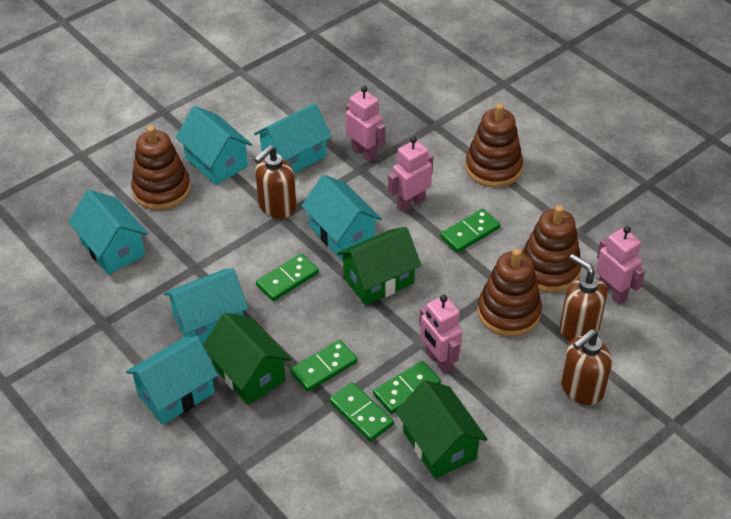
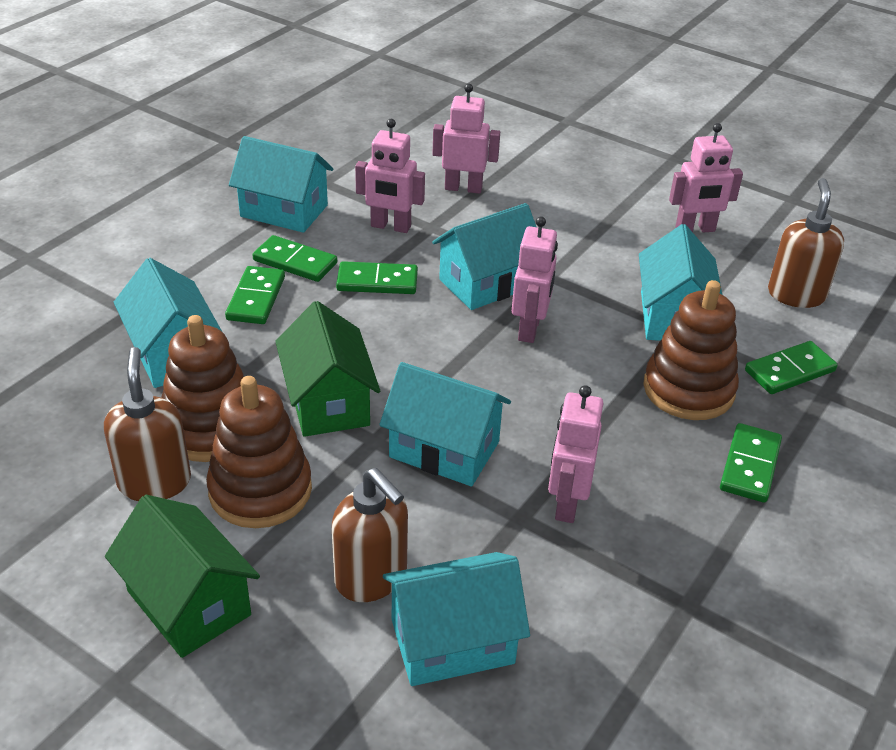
brown stacking toy: 4 -> 3
green house: 3 -> 2
pink robot: 4 -> 5

